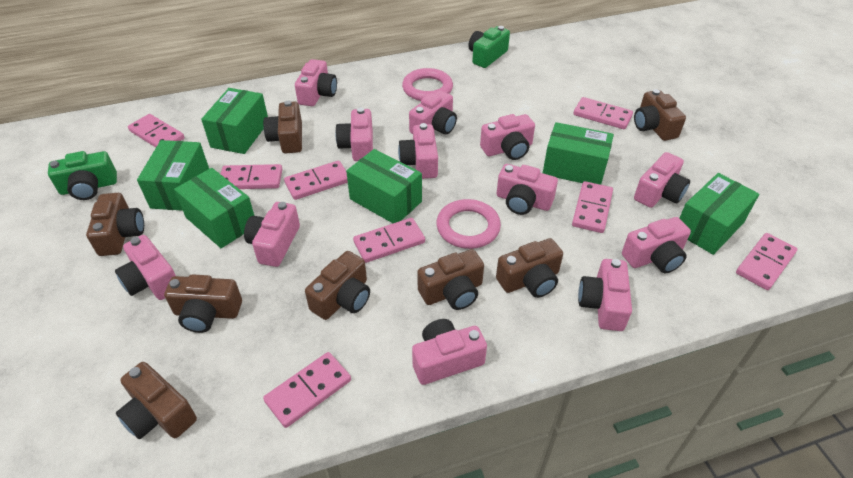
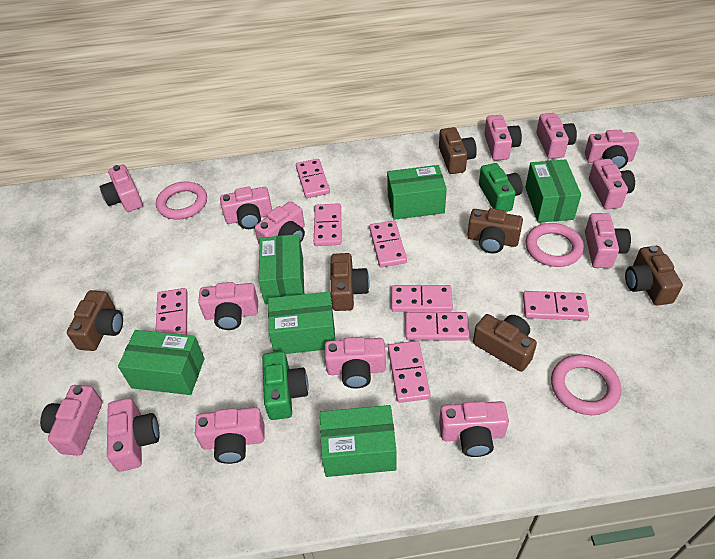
brown camera: 8 -> 6
pink camera: 12 -> 14
pink ring: 2 -> 3

